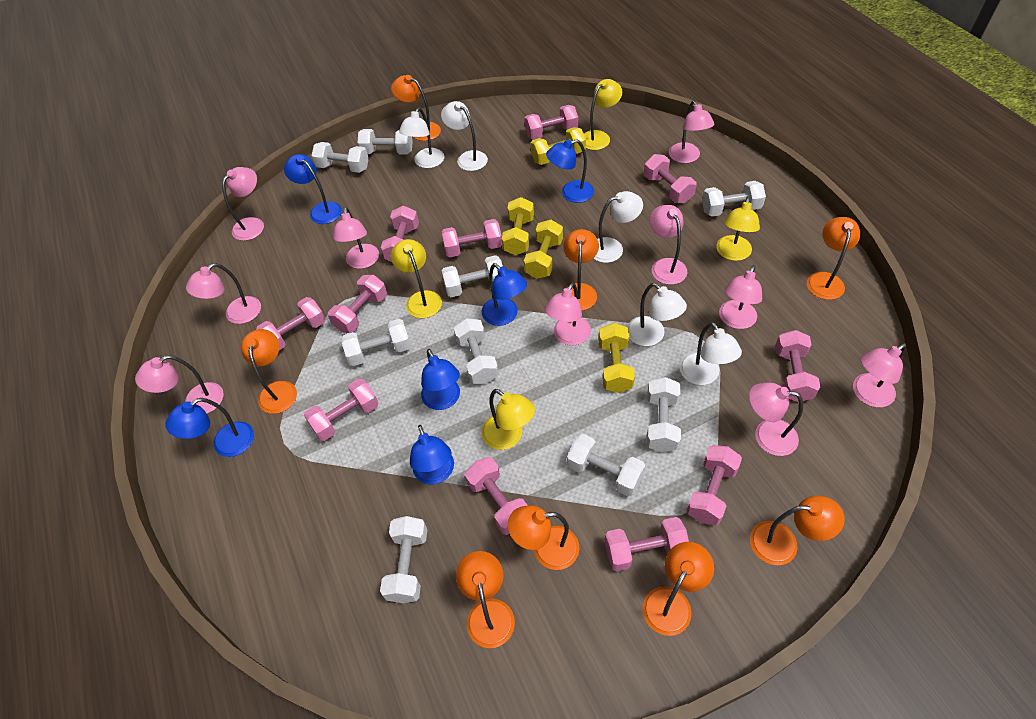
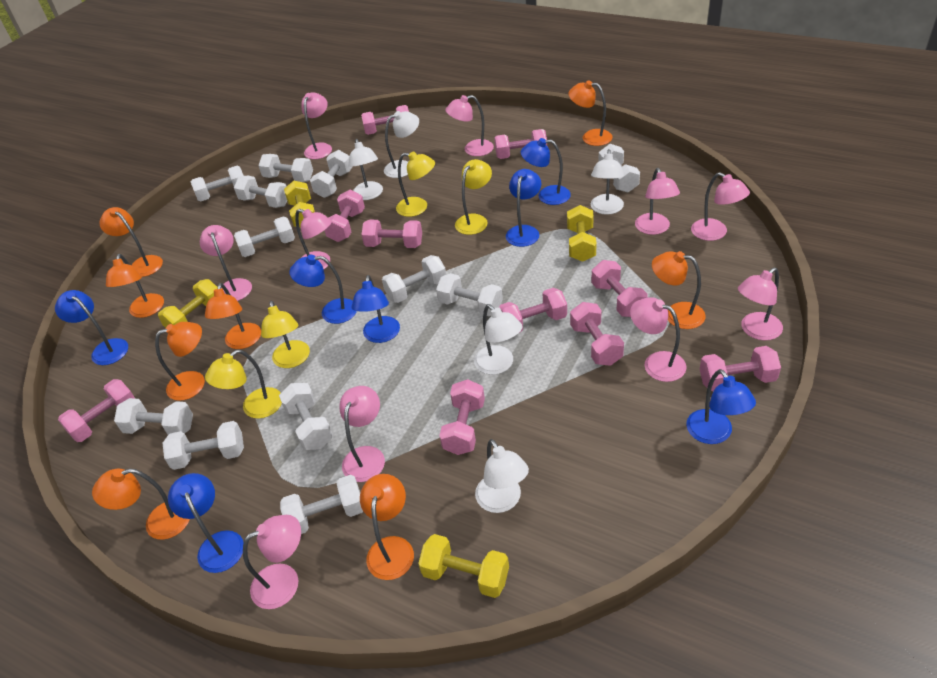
blue lamp: 6 -> 7
pink dumbbell: 11 -> 10
white dumbbell: 9 -> 12

